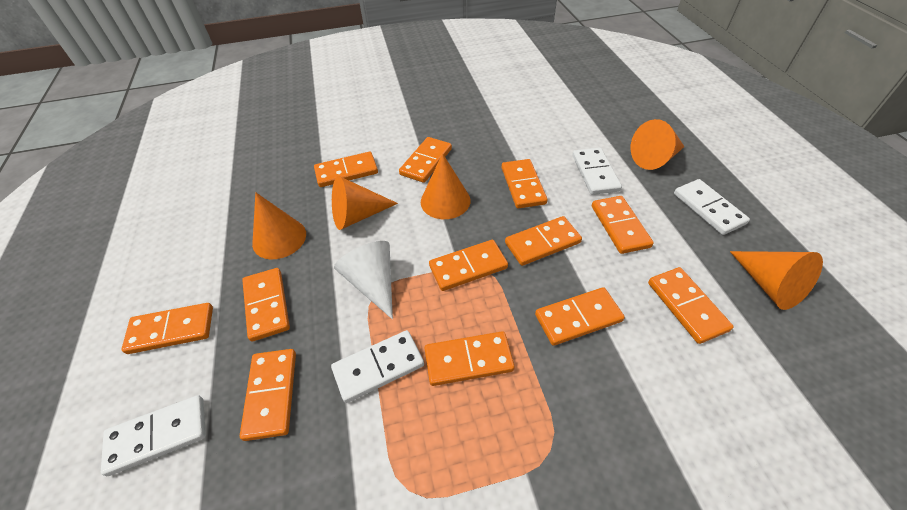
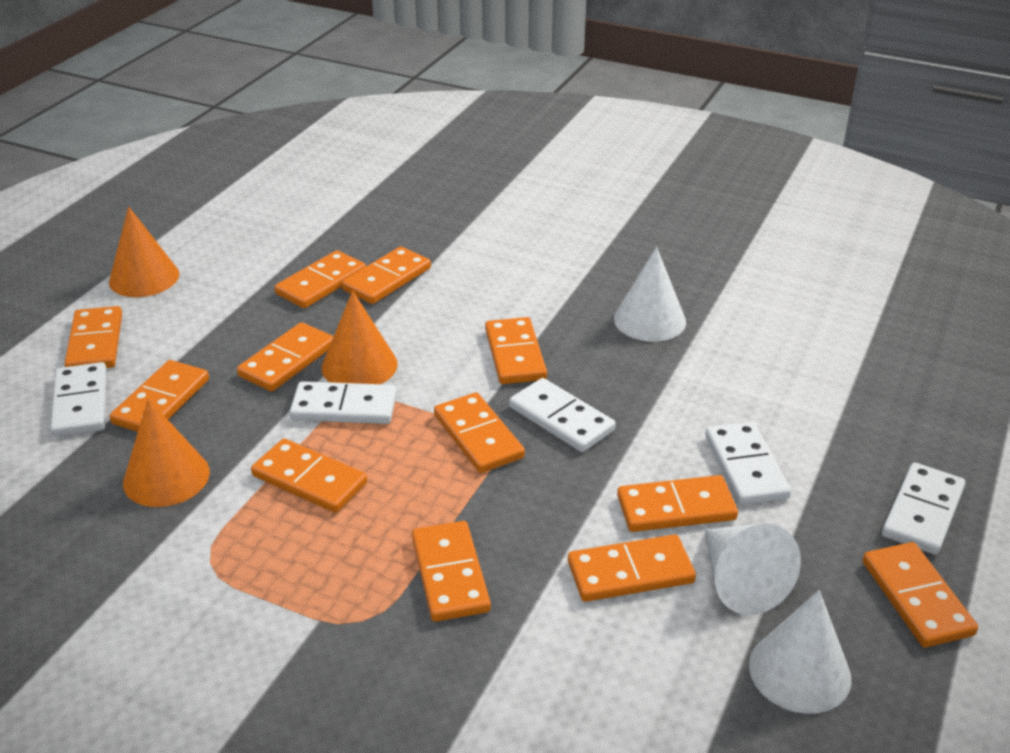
orange cone: 5 -> 3
white cone: 1 -> 3
white domino: 4 -> 5

